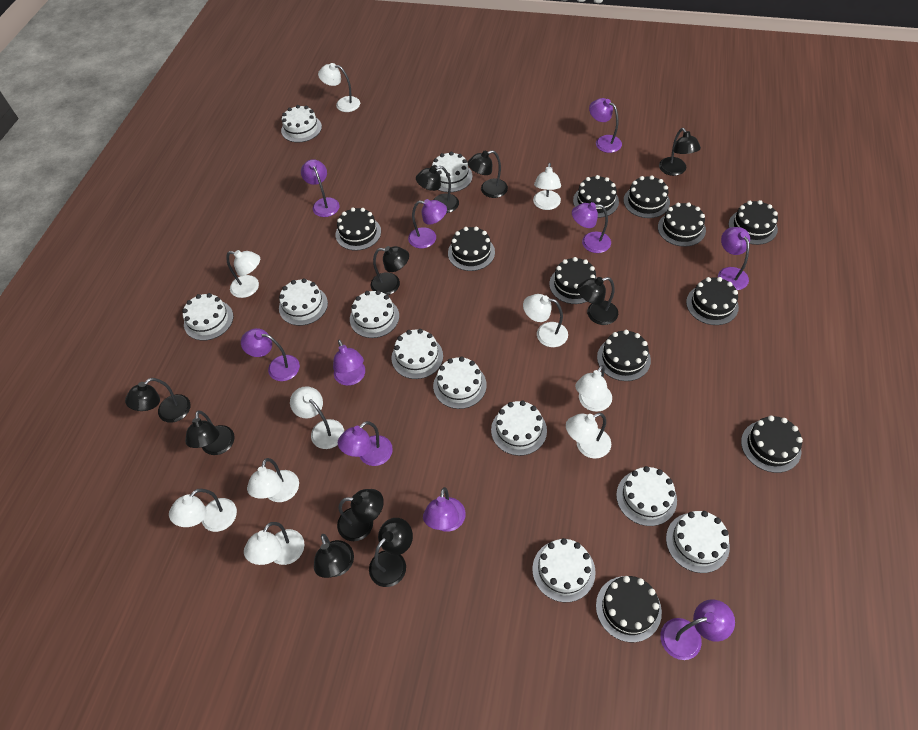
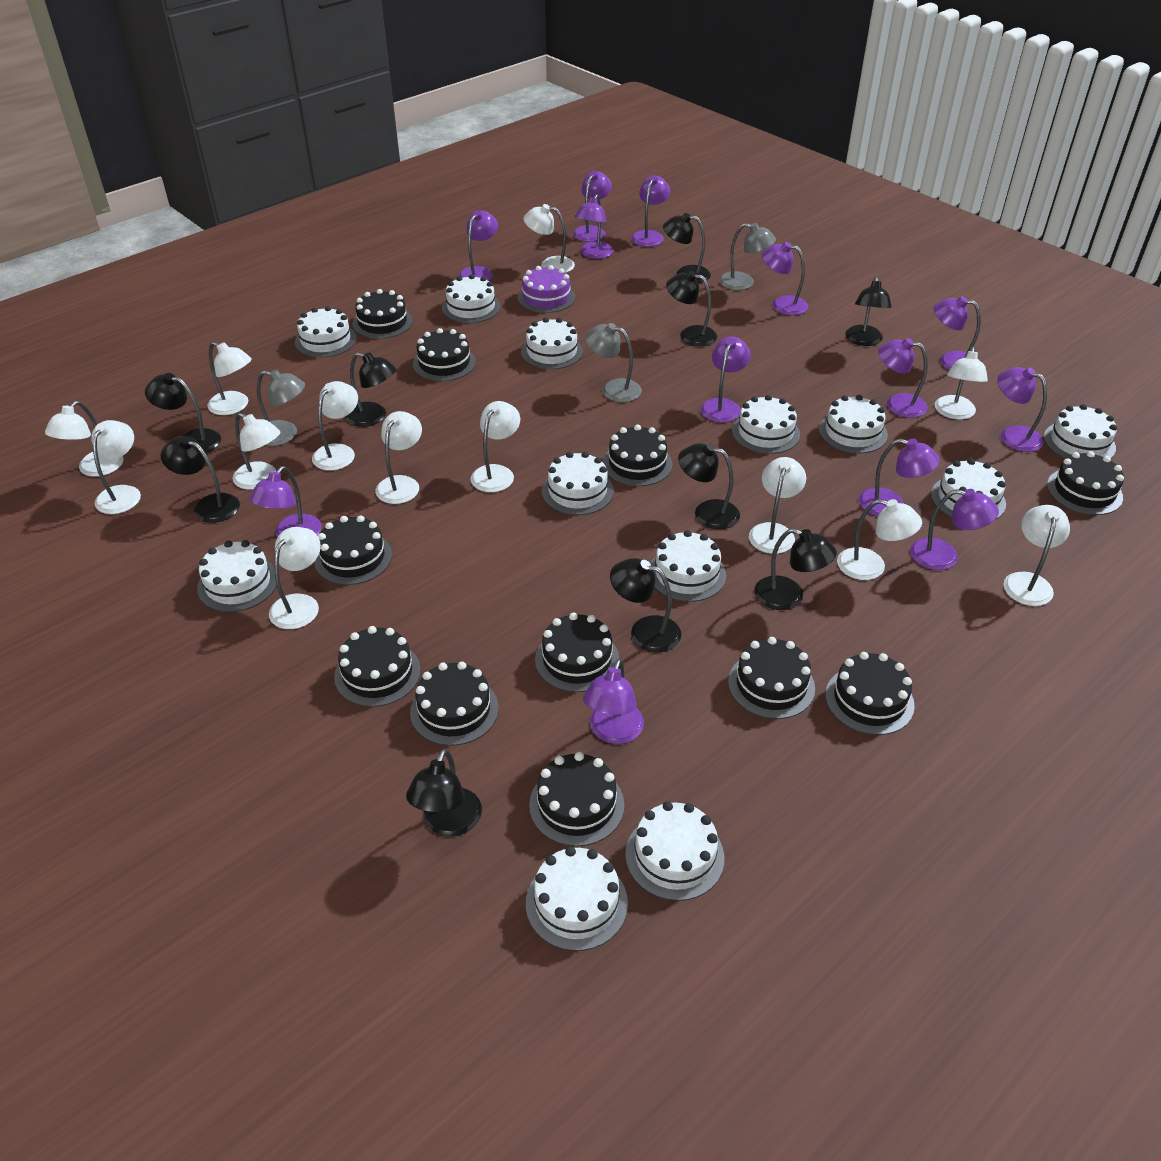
grey lamp: 0 -> 3
purple cake: 0 -> 1
purple lamp: 10 -> 13
white cake: 11 -> 12
white lamp: 10 -> 13

